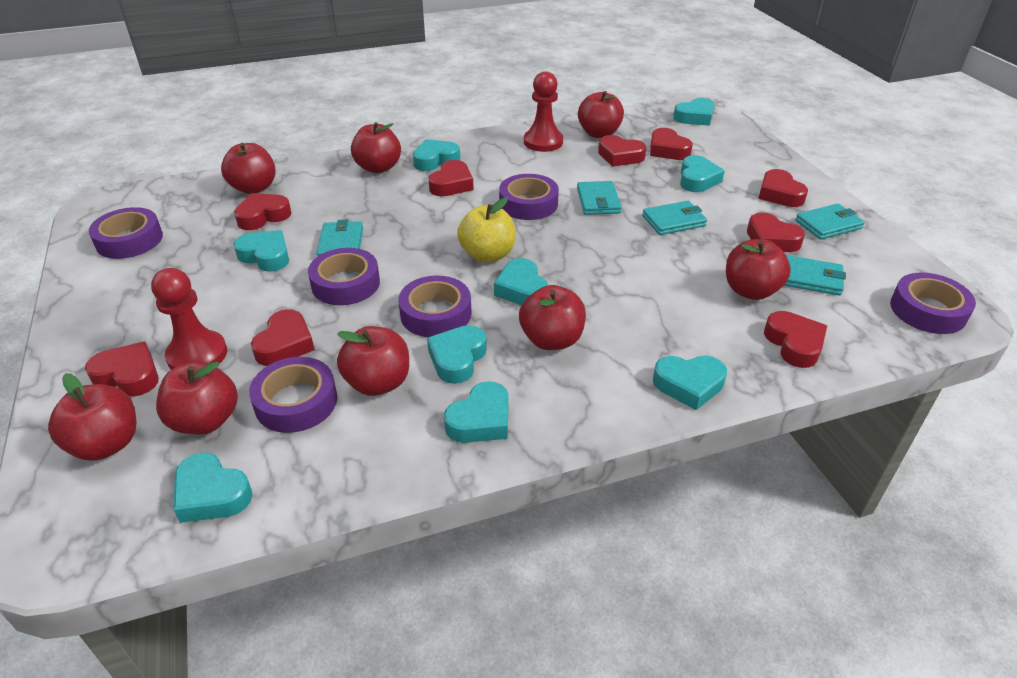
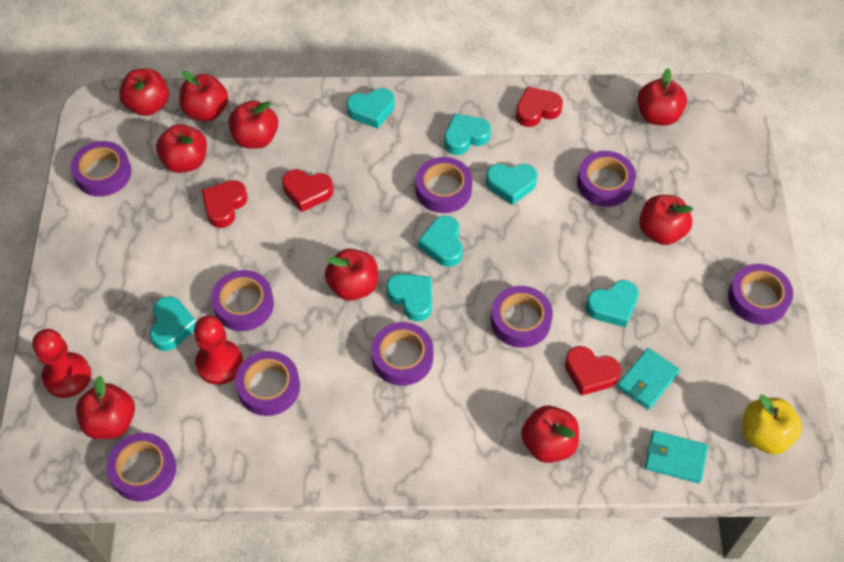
purple tape: 6 -> 9
red apple: 8 -> 9
red heart: 9 -> 4
turquoise heart: 9 -> 7
turquoise wallet: 5 -> 2

